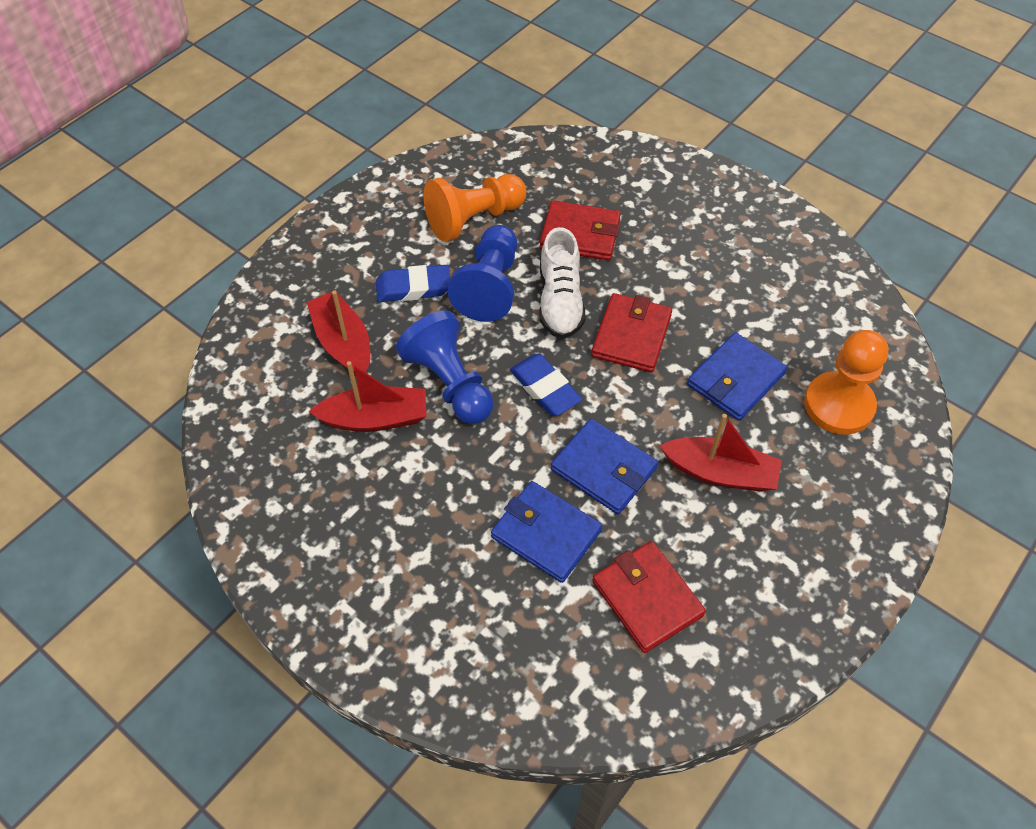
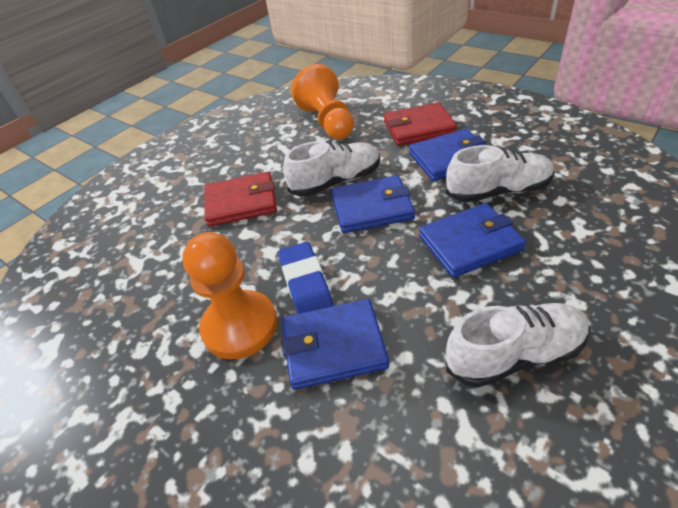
blue eraser: 2 -> 1
blue pawn: 2 -> 0
blue wallet: 3 -> 4
red boat: 3 -> 0
red wallet: 3 -> 2
white shoe: 1 -> 3

